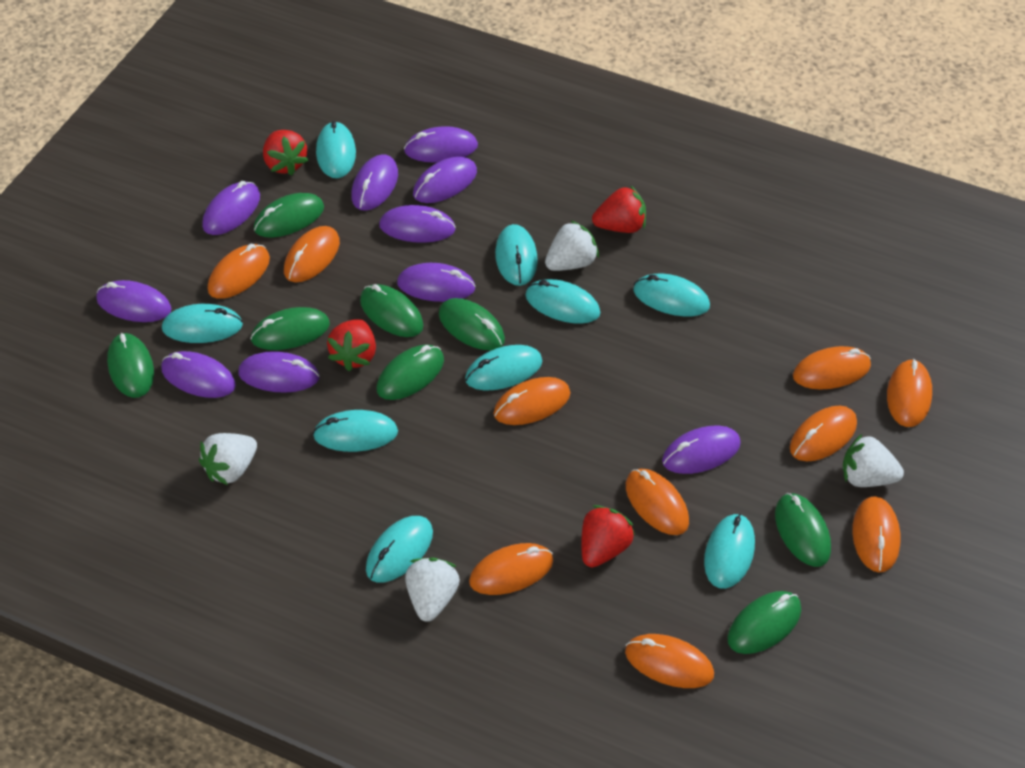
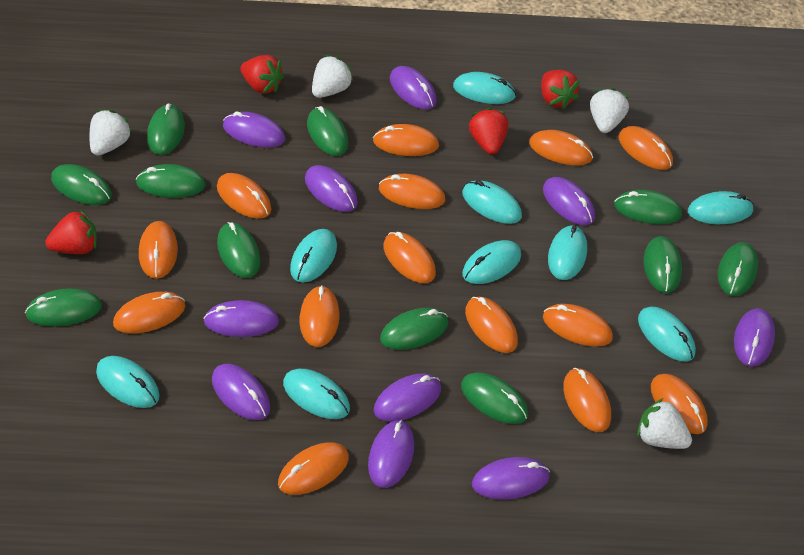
green mouse: 8 -> 11
orange mouse: 10 -> 14

